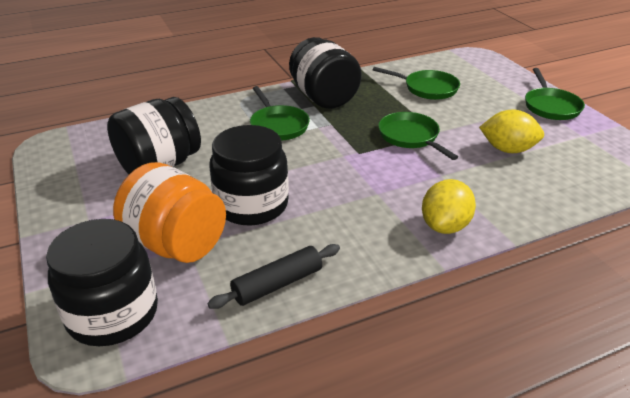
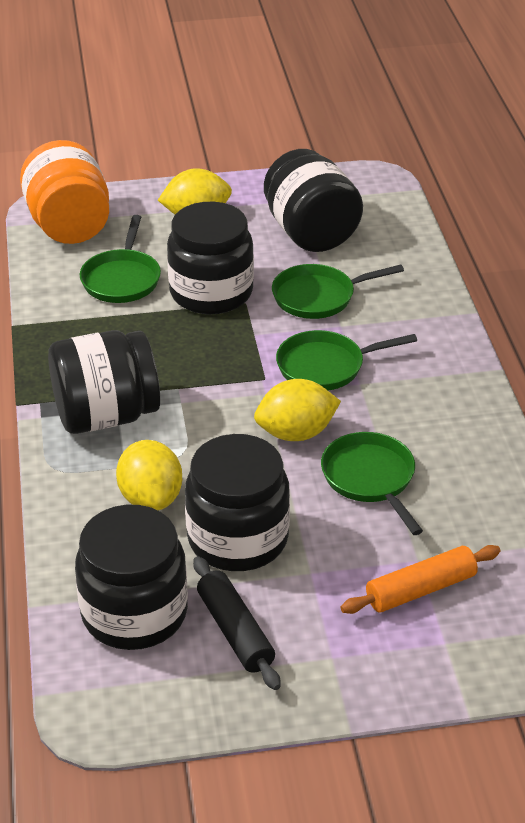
black jar: 4 -> 5
orange rolling pin: 0 -> 1
yellow lemon: 2 -> 3

